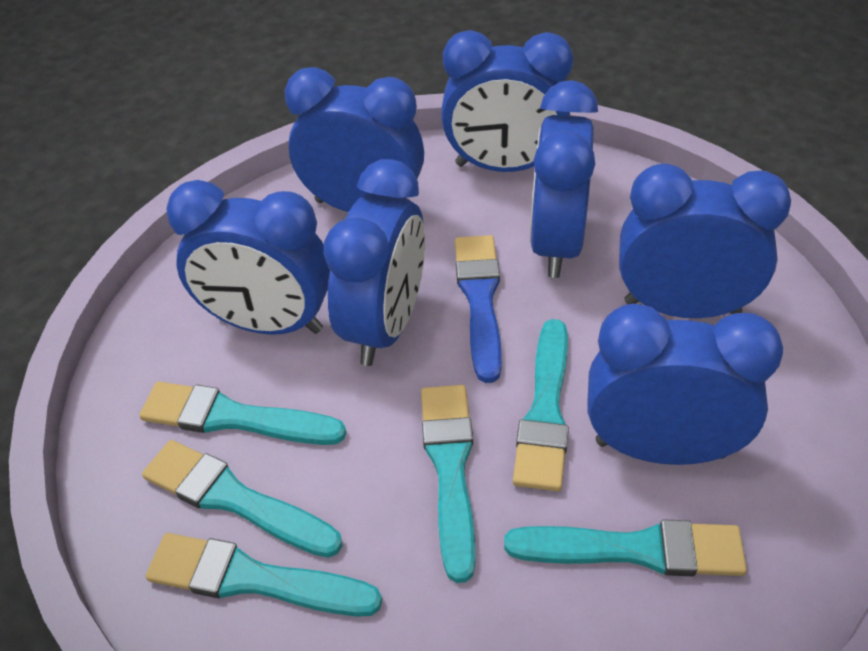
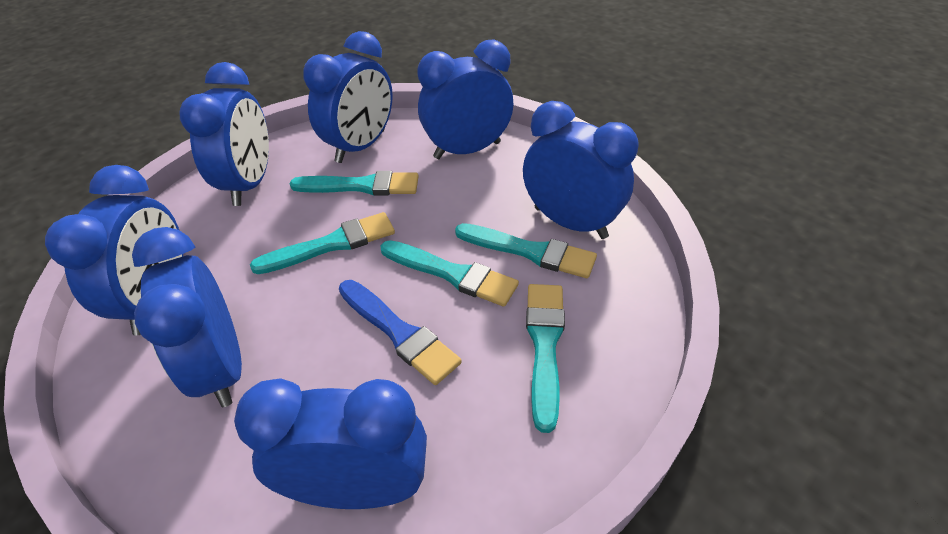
turquoise brush: 6 -> 5

